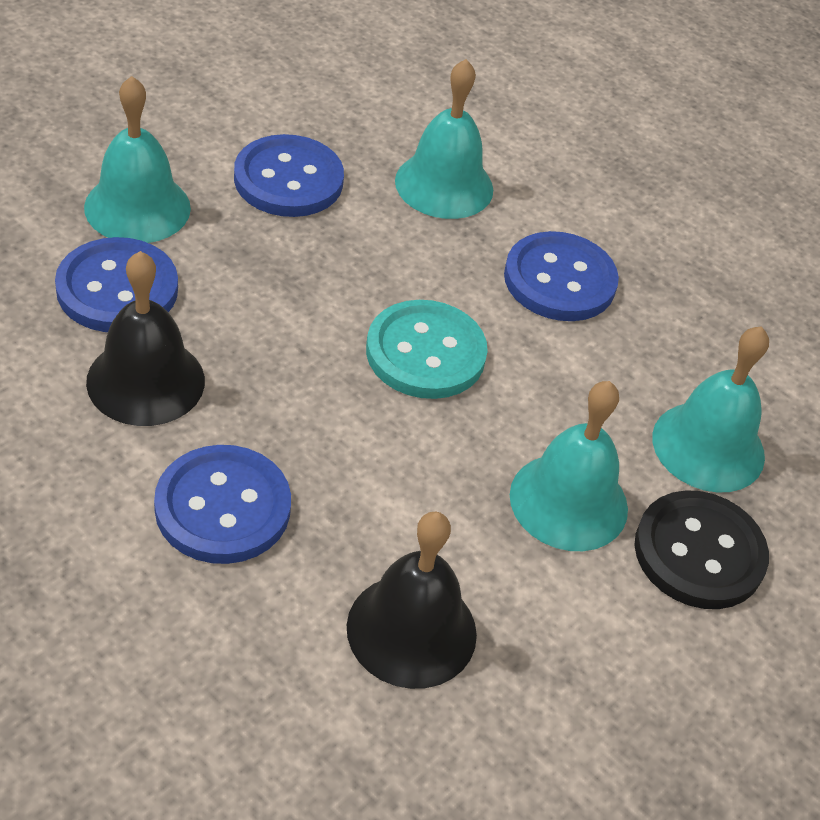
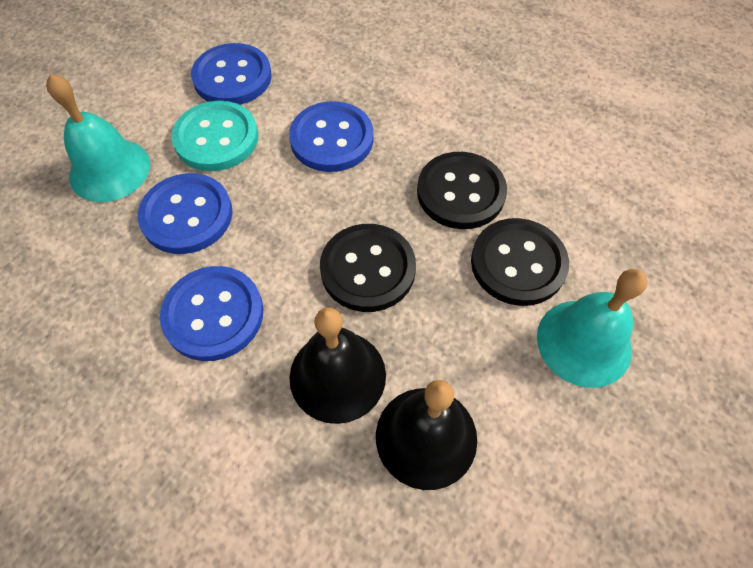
black button: 1 -> 3
turquoise bell: 4 -> 2

